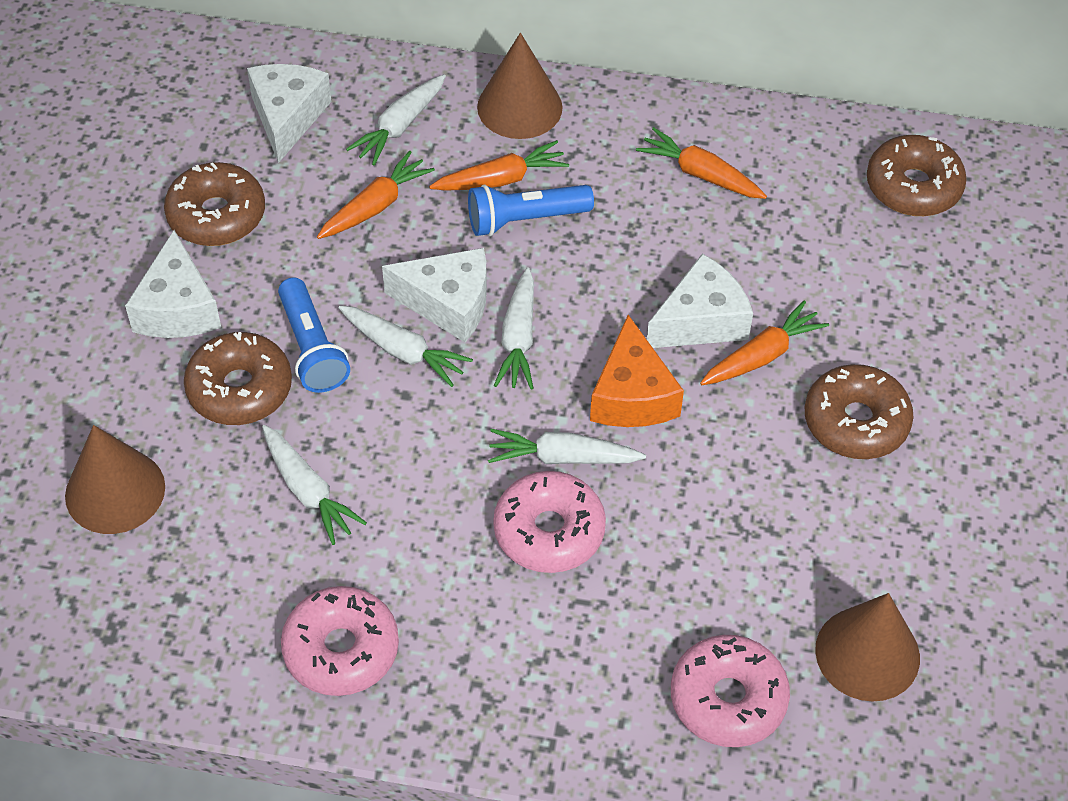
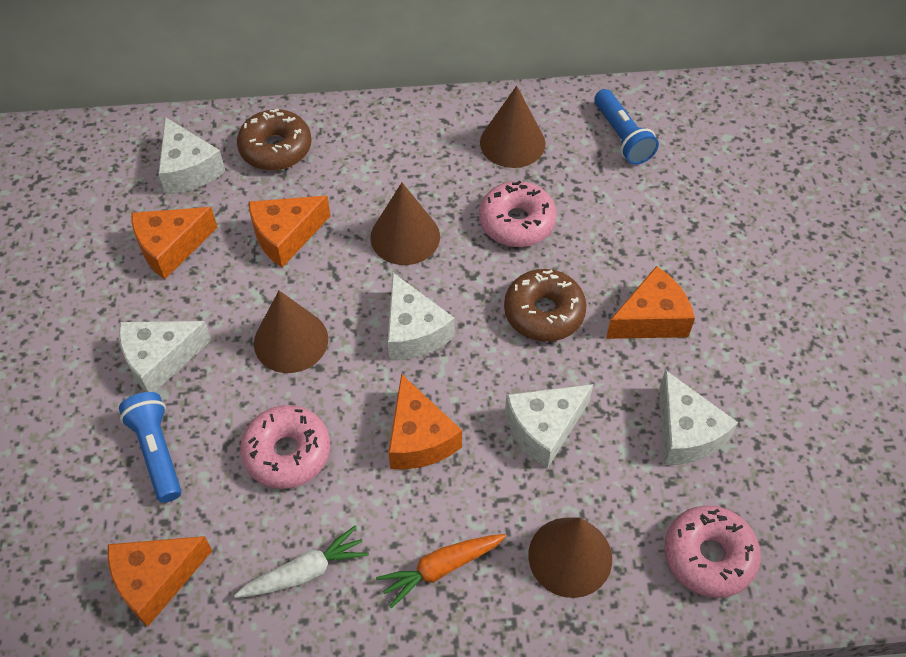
brown cone: 3 -> 4
brown donut: 4 -> 2
orange carrot: 4 -> 1
orange cheese: 1 -> 5
white carrot: 5 -> 1
white cheese: 4 -> 5

